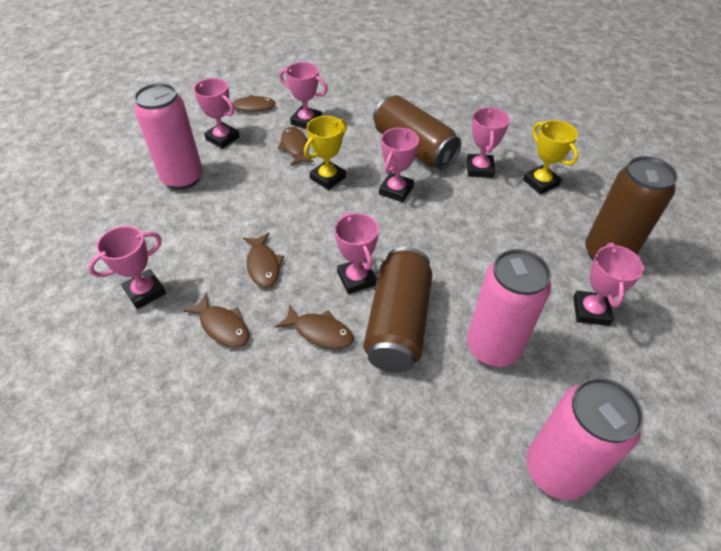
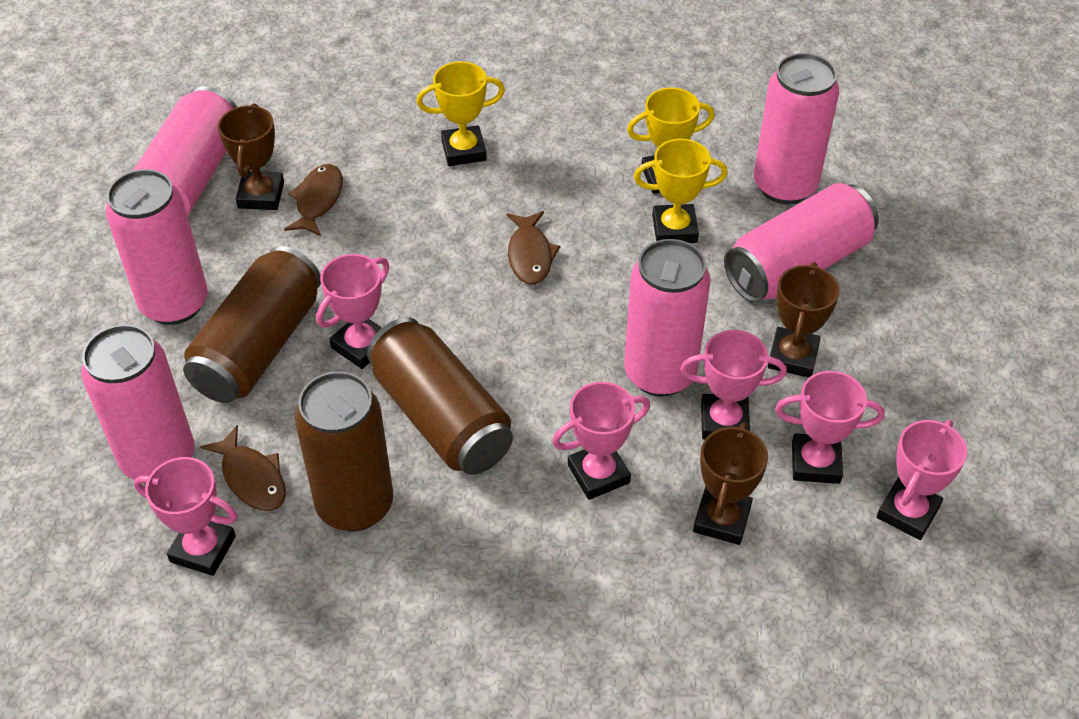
brown fish: 5 -> 3
brown trophy: 0 -> 3
pink can: 3 -> 6
pink trophy: 7 -> 6
yellow trophy: 2 -> 3

